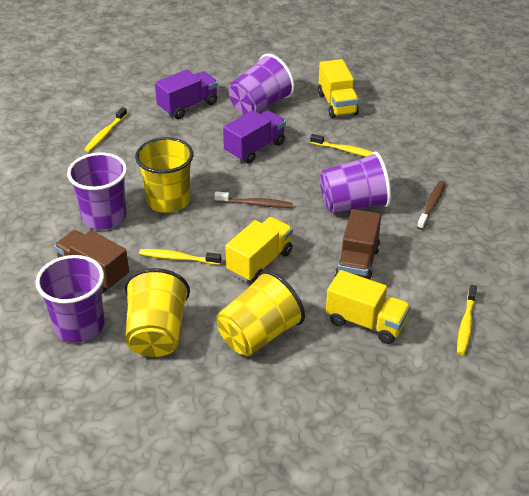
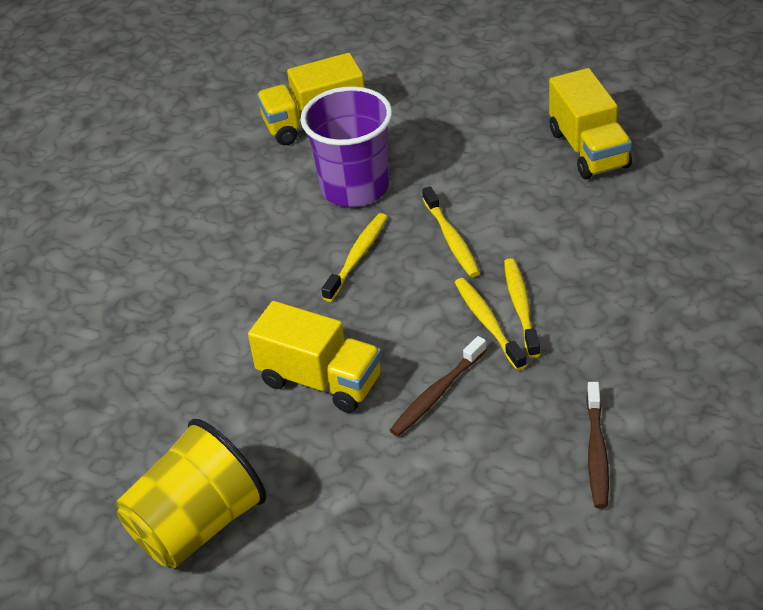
brown truck: 2 -> 0
purple cup: 4 -> 1
purple truck: 2 -> 0
yellow cup: 3 -> 1

